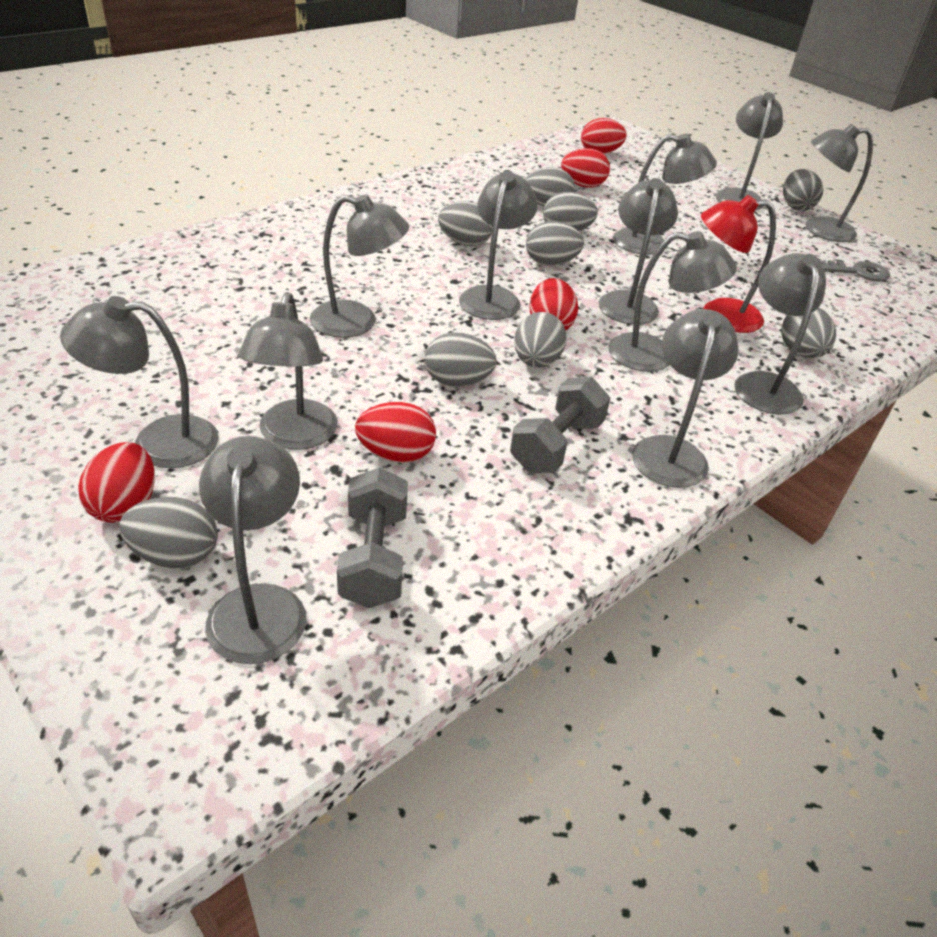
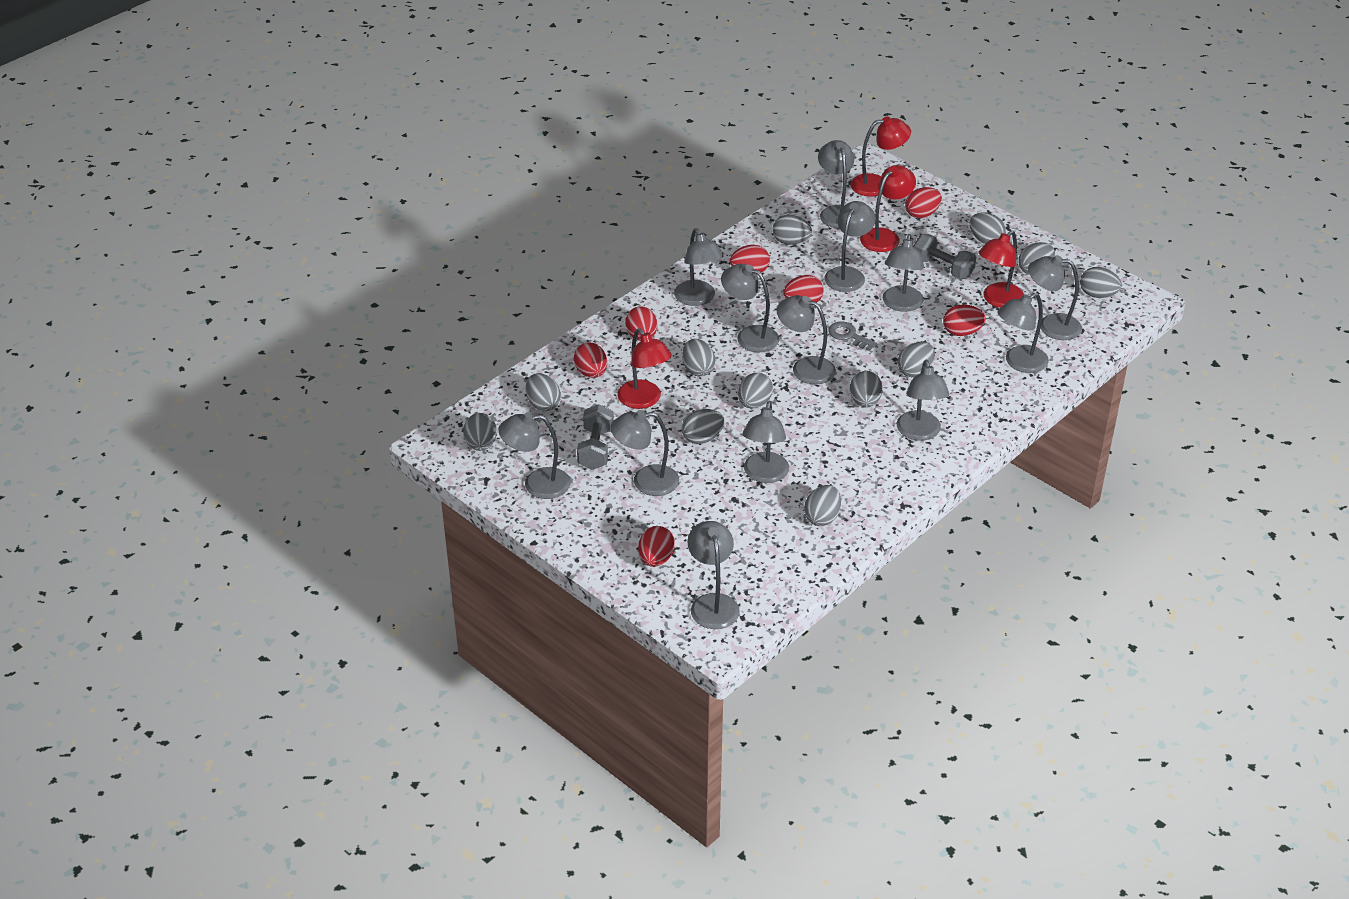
grey egg: 9 -> 12
grey lamp: 12 -> 13
red egg: 5 -> 7
red lamp: 1 -> 4

